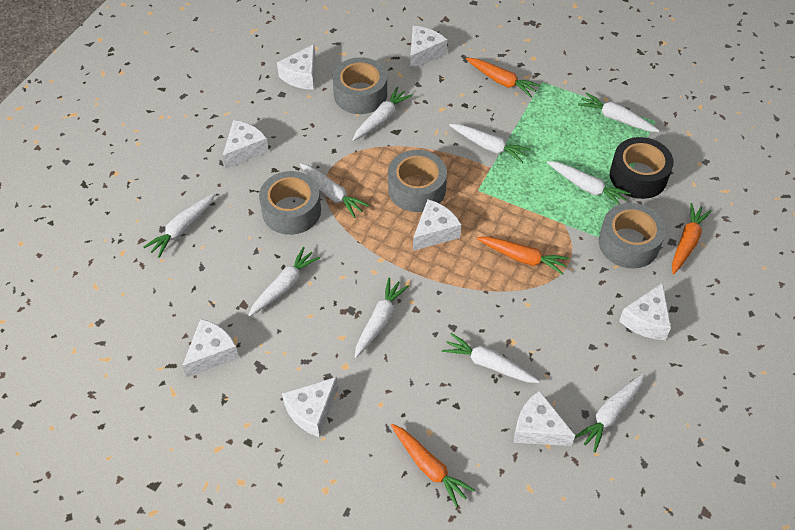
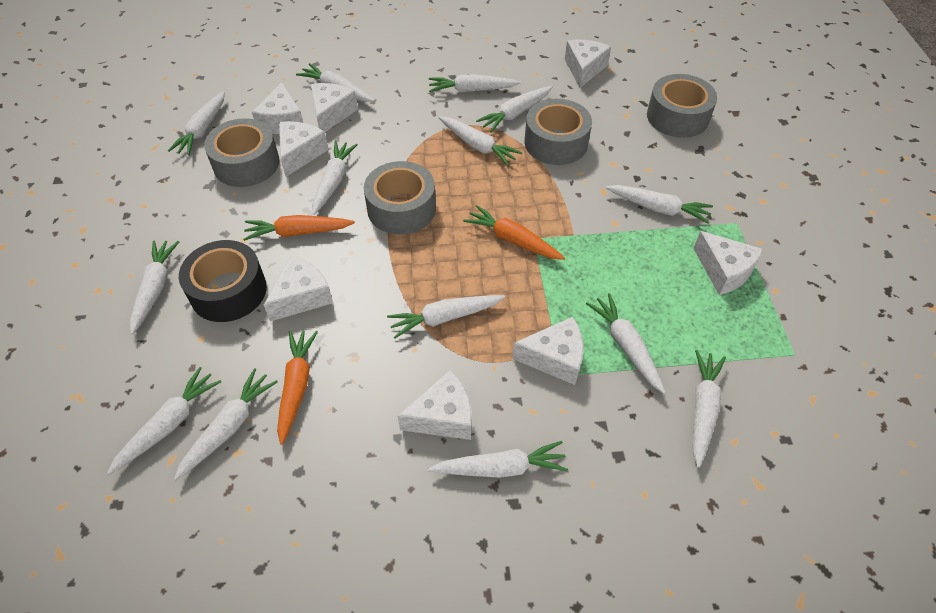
orange carrot: 4 -> 3
white carrot: 10 -> 14

